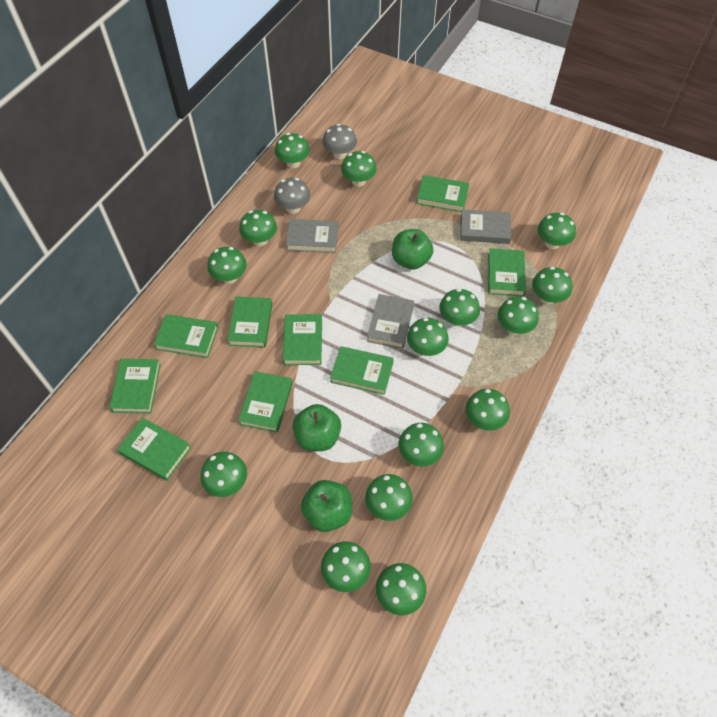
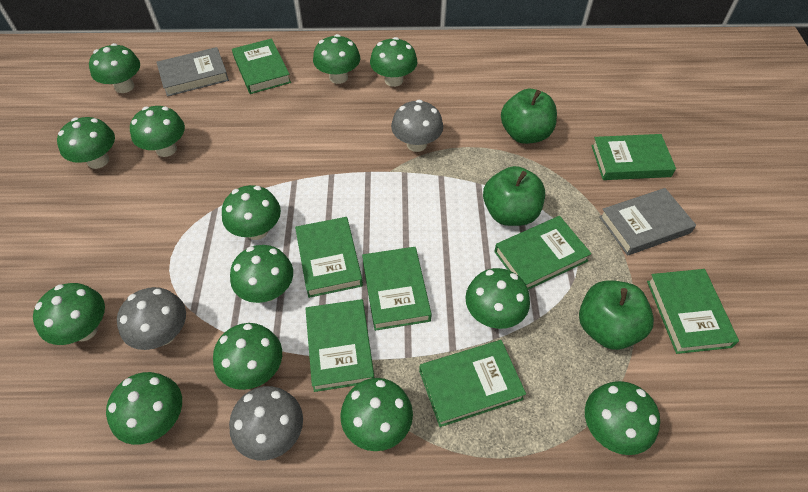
green book: 9 -> 8
green mushroom: 15 -> 13
grey book: 3 -> 2
grey mushroom: 2 -> 3

